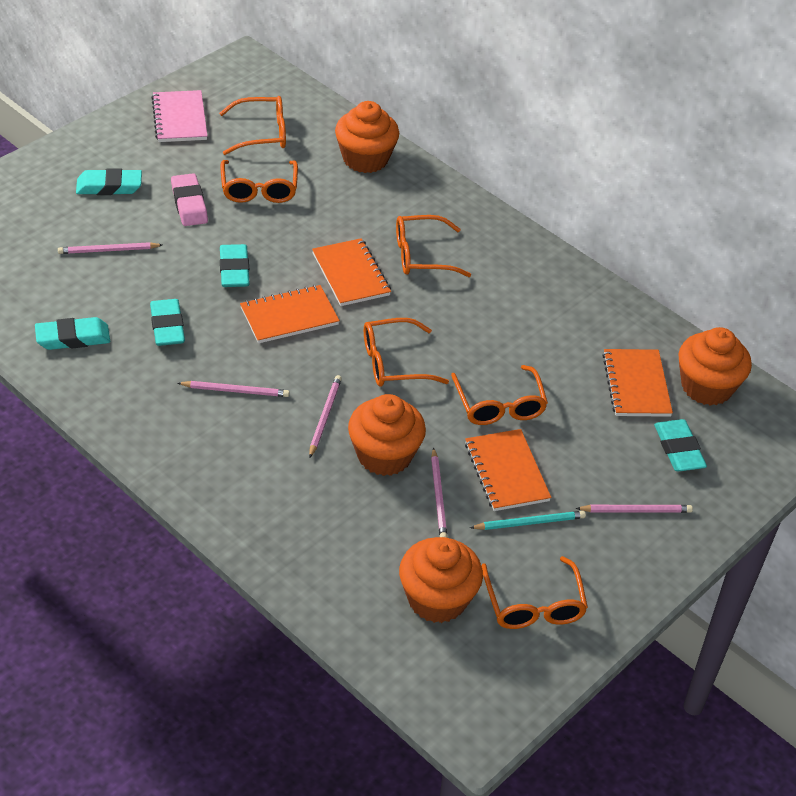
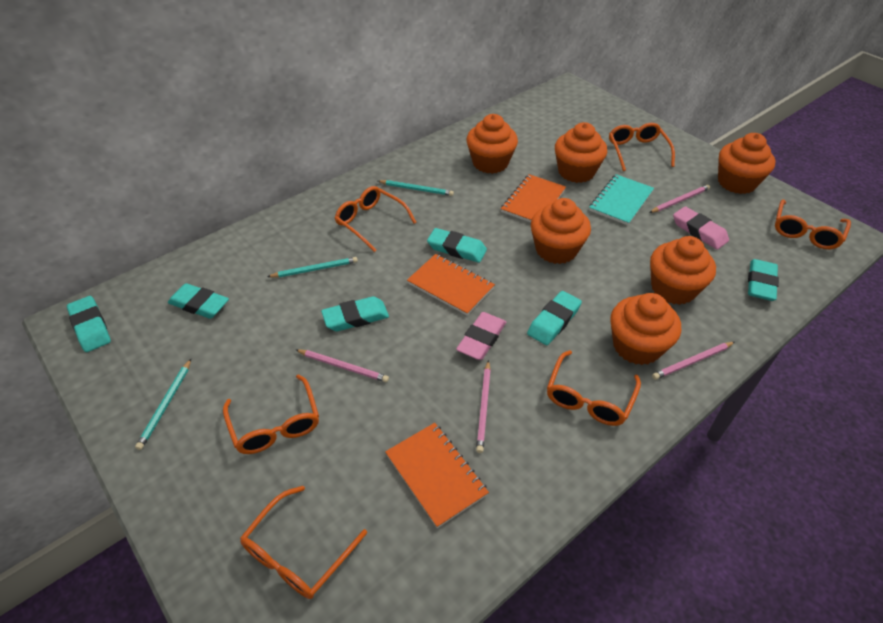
orange cupcake: 4 -> 6
orange notebook: 4 -> 3
pink eraser: 1 -> 2
pink notebook: 1 -> 0
pink pencil: 5 -> 4
turquoise eraser: 5 -> 6
turquoise notebook: 0 -> 1
turquoise pencil: 1 -> 3

